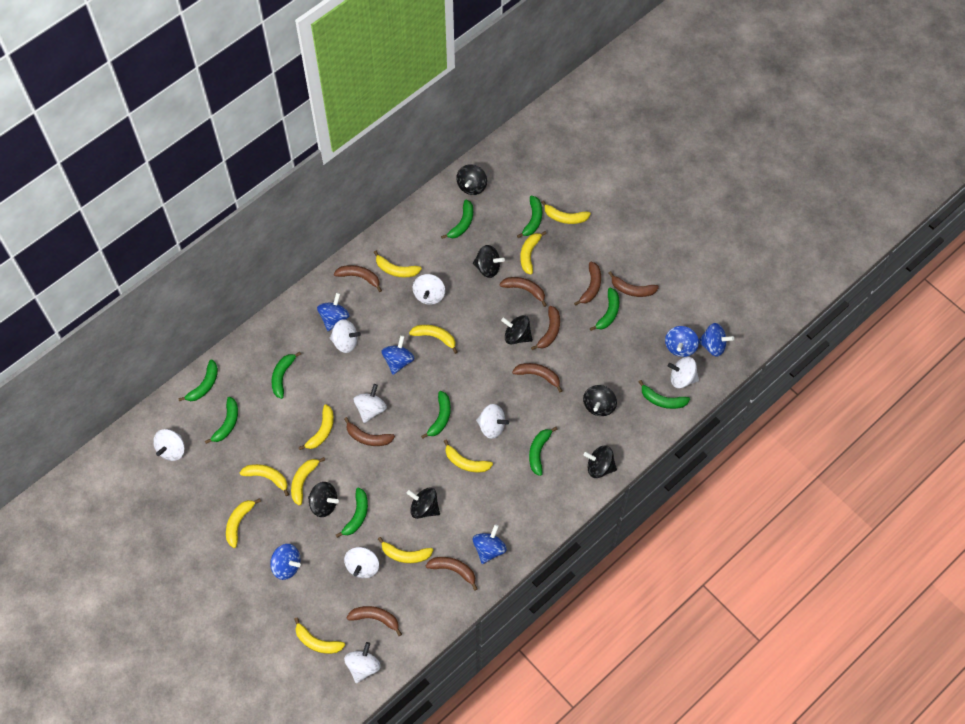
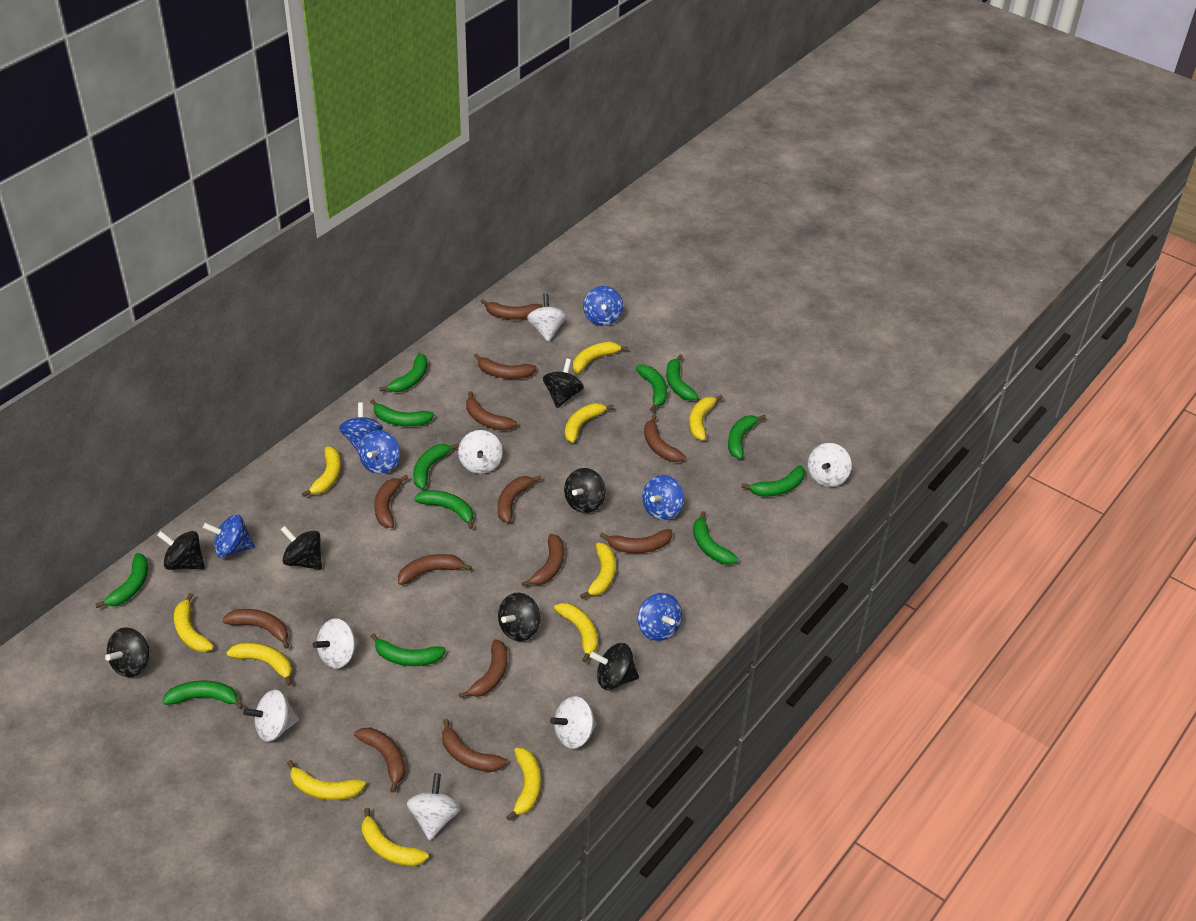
brown banana: 9 -> 13
green banana: 10 -> 12
white spinning top: 8 -> 7

